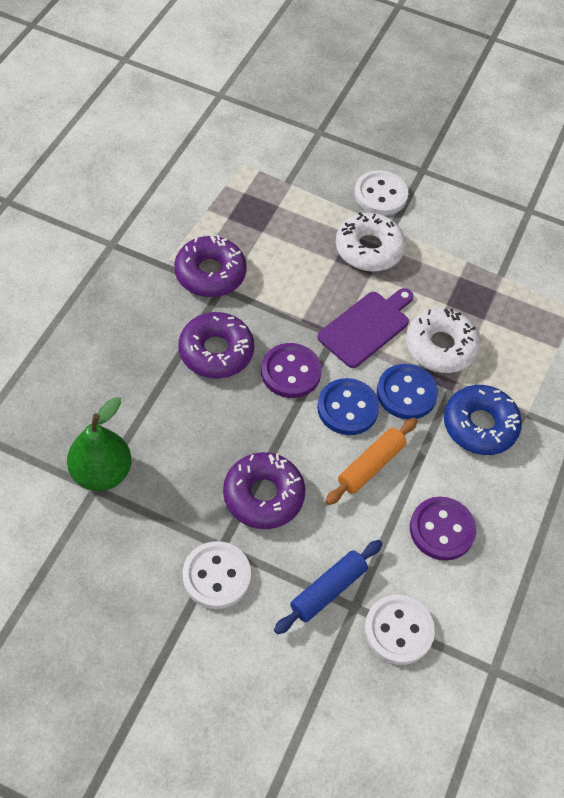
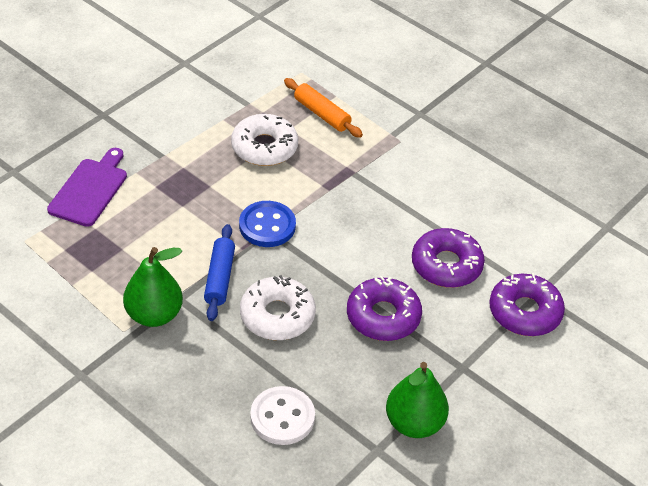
blue button: 2 -> 1
blue donut: 1 -> 0
green pear: 1 -> 2
purple button: 2 -> 0
white button: 3 -> 1

